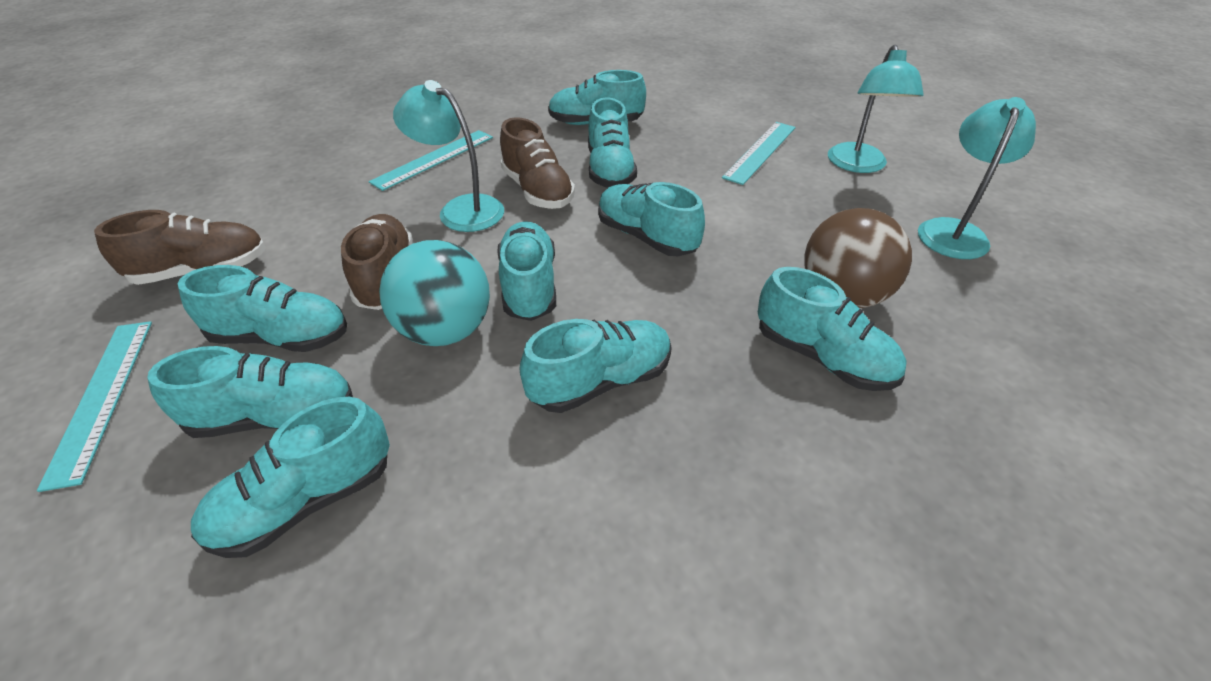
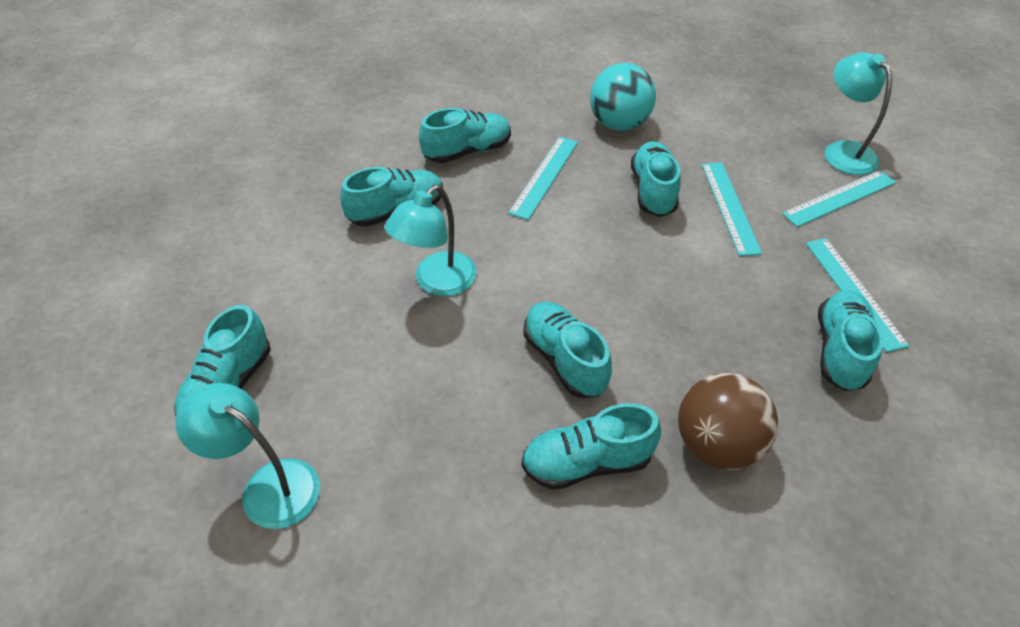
brown shoe: 3 -> 0
turquoise ruler: 3 -> 4
turquoise shoe: 9 -> 7

